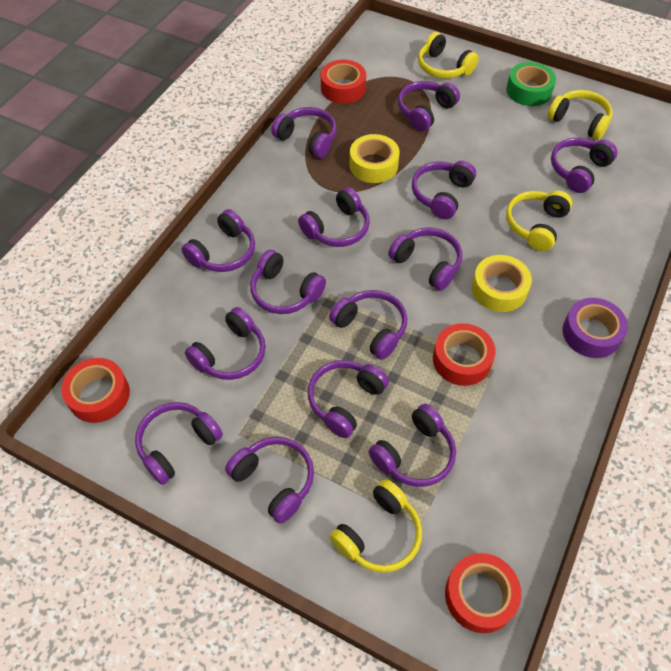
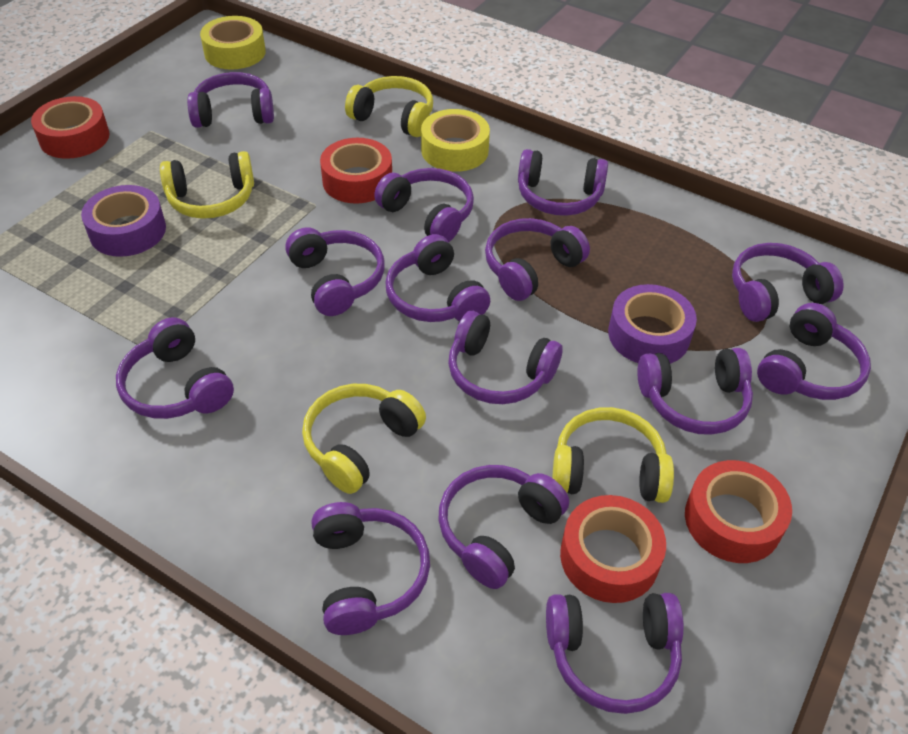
green tape: 1 -> 0
purple tape: 1 -> 2

